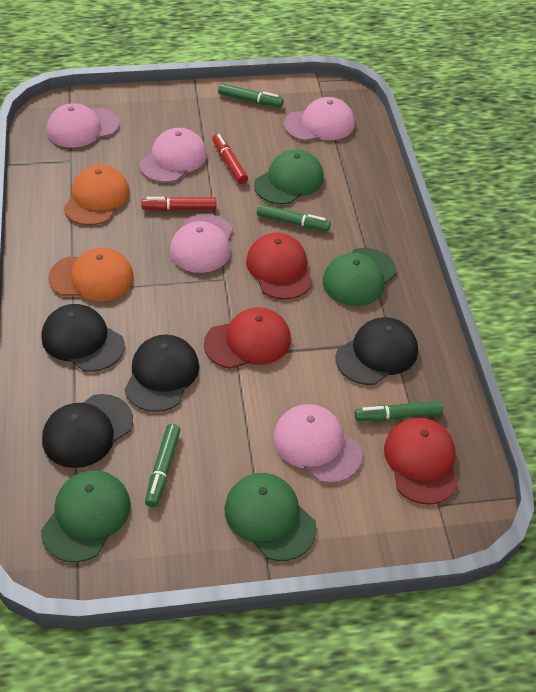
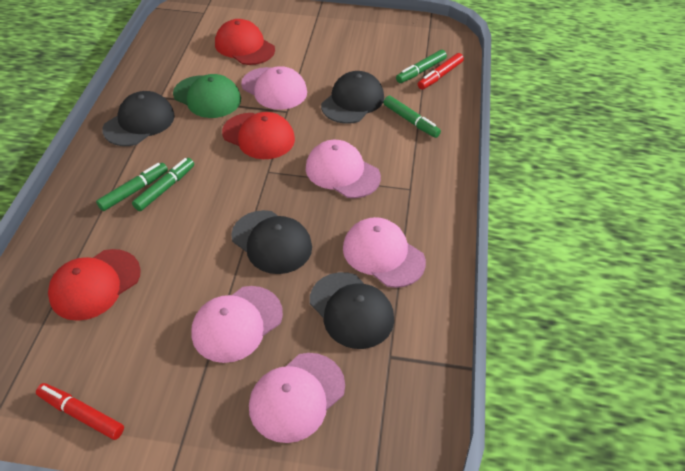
green cap: 4 -> 1
orange cap: 2 -> 0

